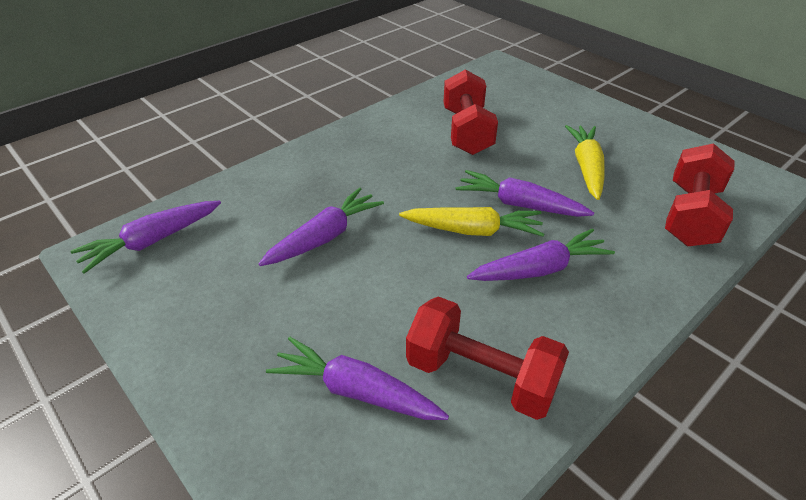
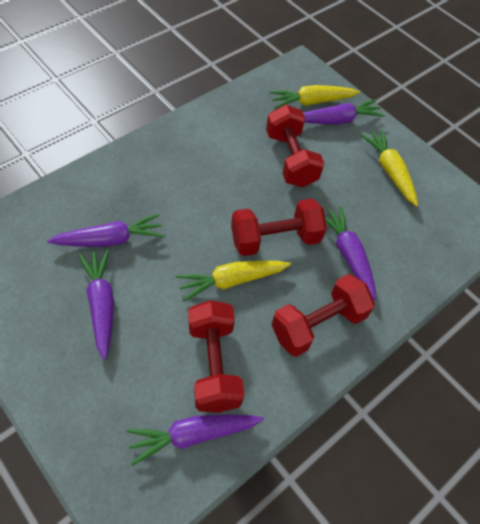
red dumbbell: 3 -> 4
yellow carrot: 2 -> 3

